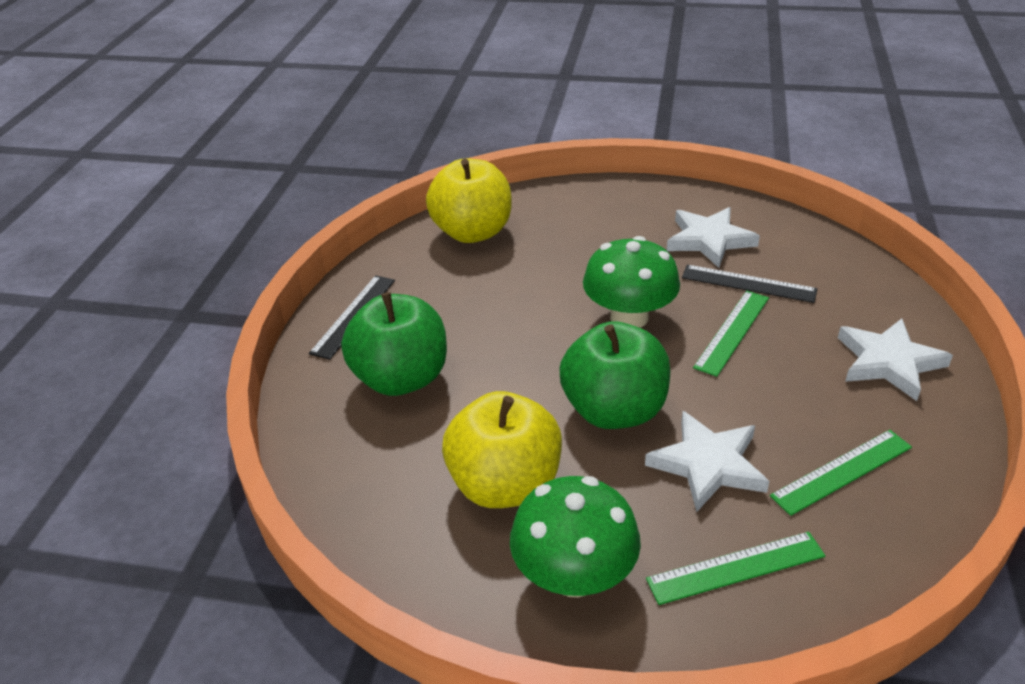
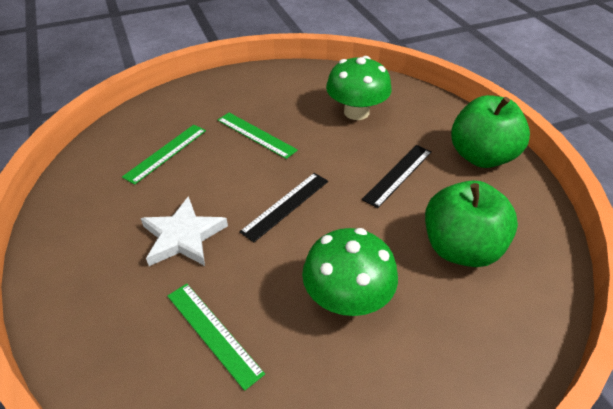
white star: 3 -> 1
yellow apple: 2 -> 0

